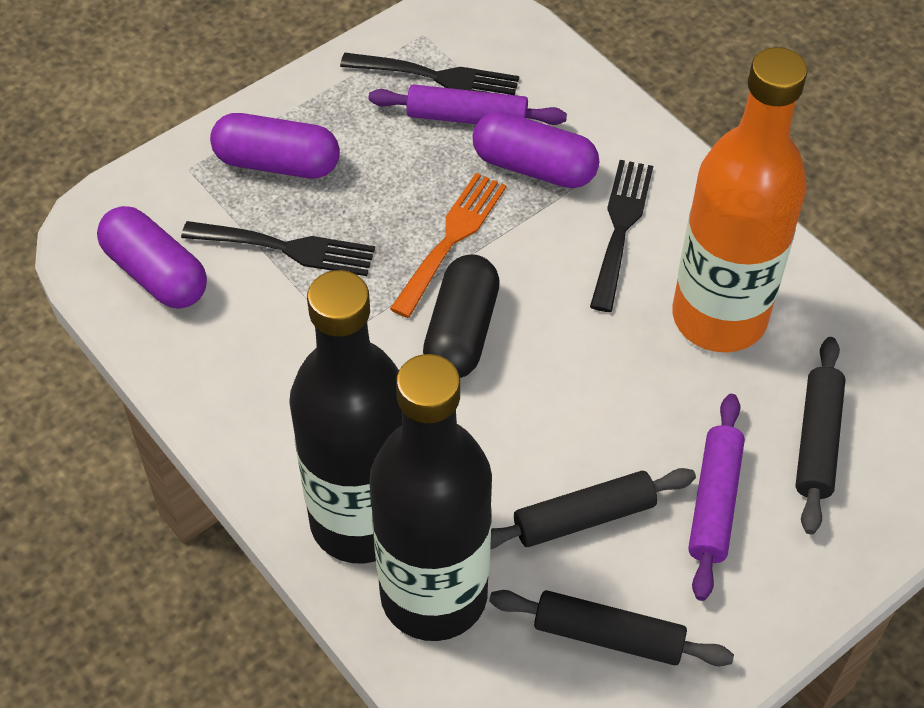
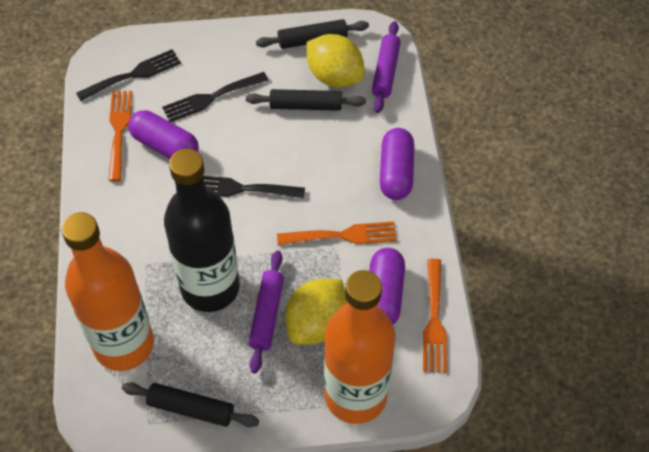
black bottle: 2 -> 1
black capsule: 1 -> 0
orange bottle: 1 -> 2
orange fork: 1 -> 3
yellow lemon: 0 -> 2

